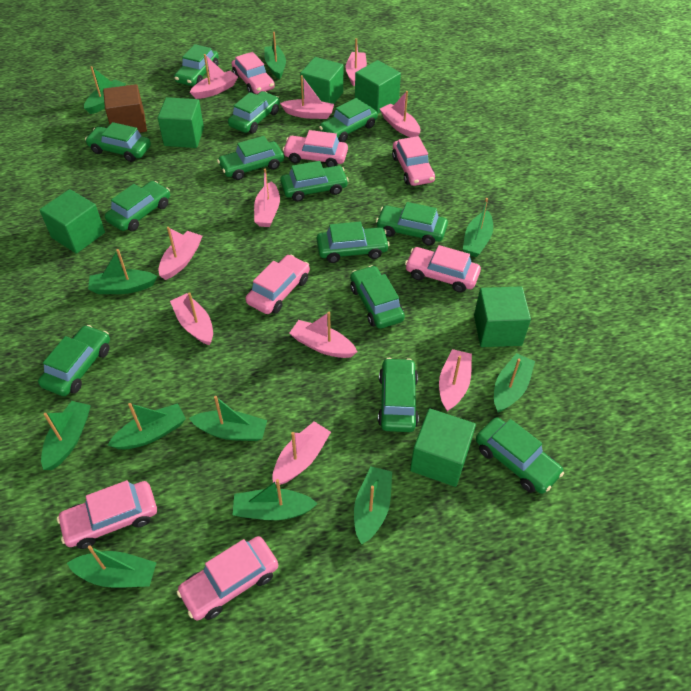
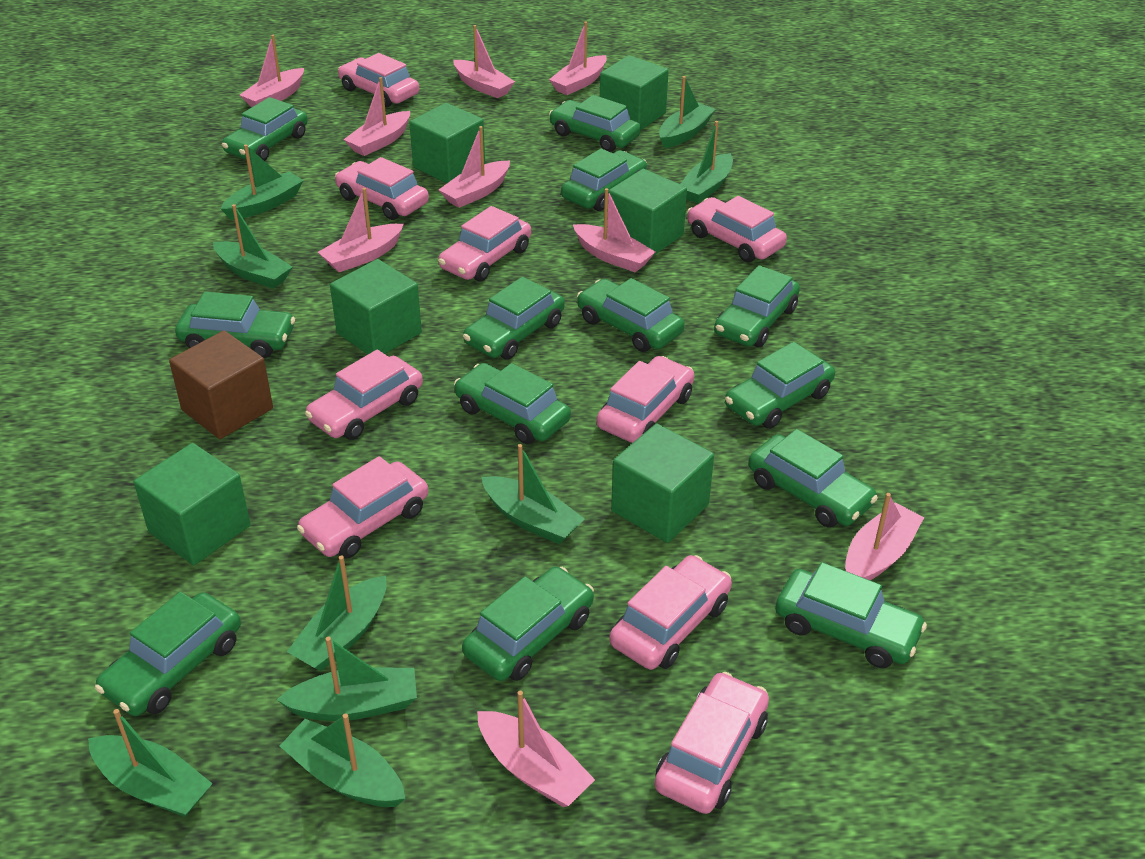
green boat: 11 -> 9
pink boat: 10 -> 9
pink car: 7 -> 9

